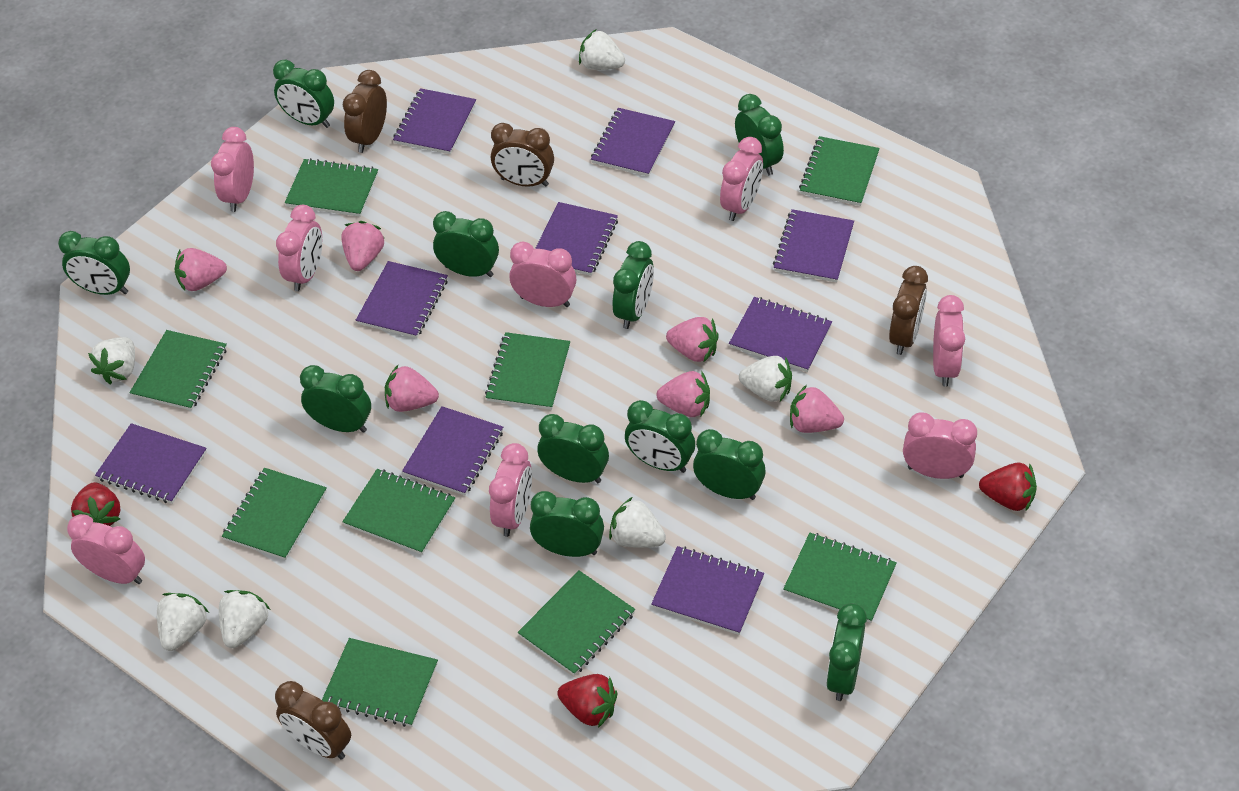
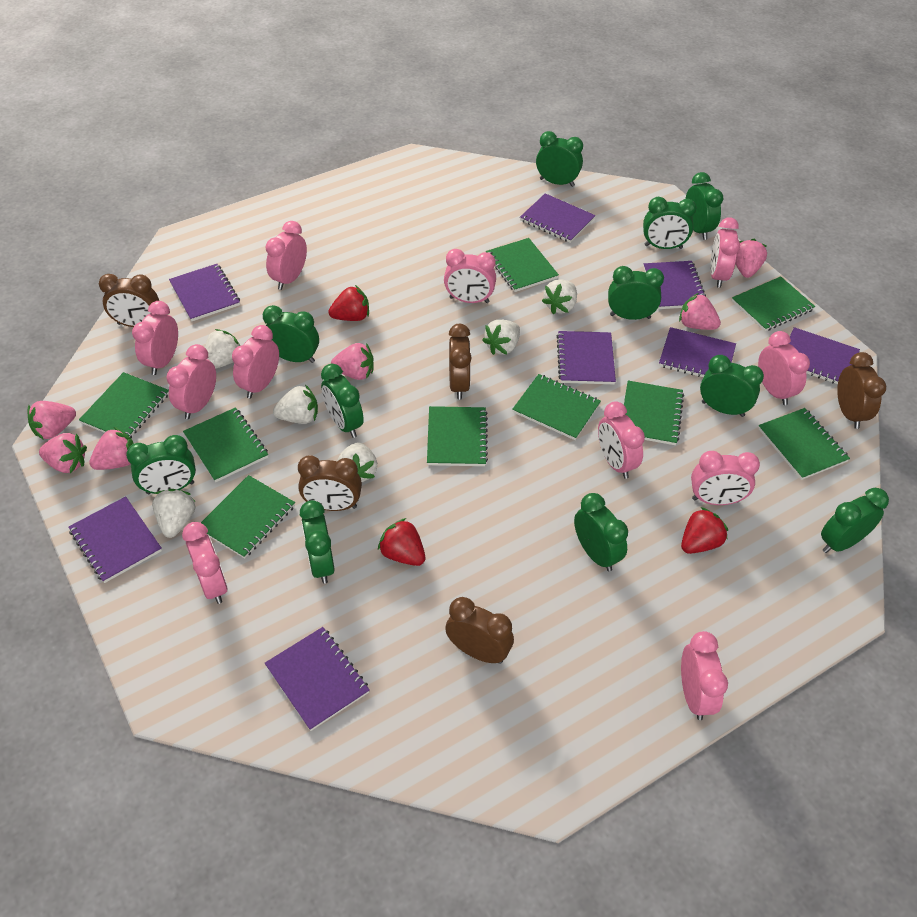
brown clock: 4 -> 5
pink clock: 8 -> 11
purple notebook: 9 -> 8

